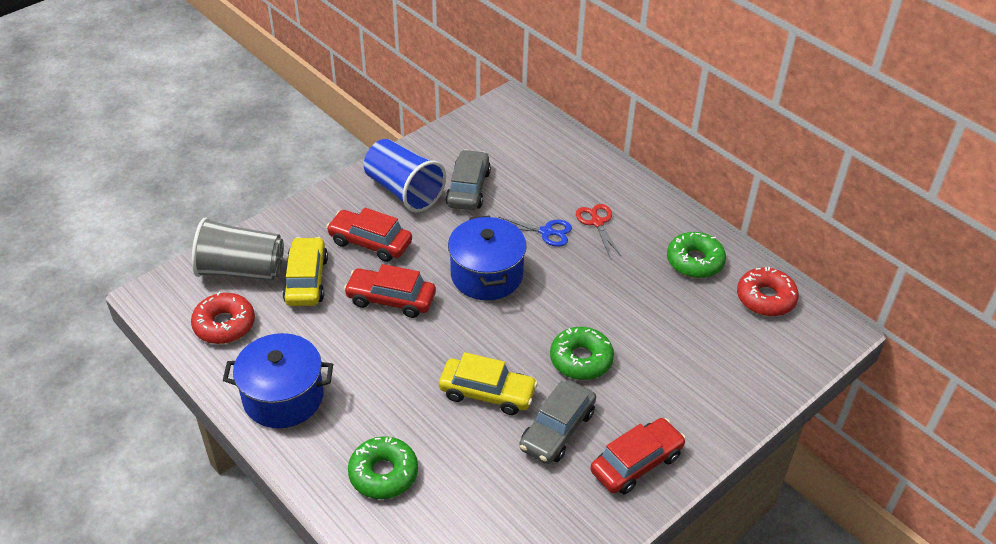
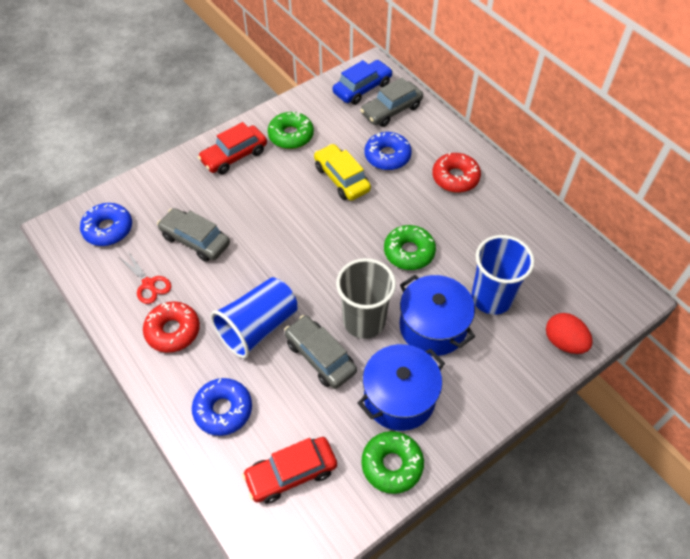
blue car: 0 -> 1
blue cup: 1 -> 2
blue donut: 0 -> 3
blue scissors: 1 -> 0
grey car: 2 -> 3
red car: 3 -> 2
red egg: 0 -> 1
yellow car: 2 -> 1

